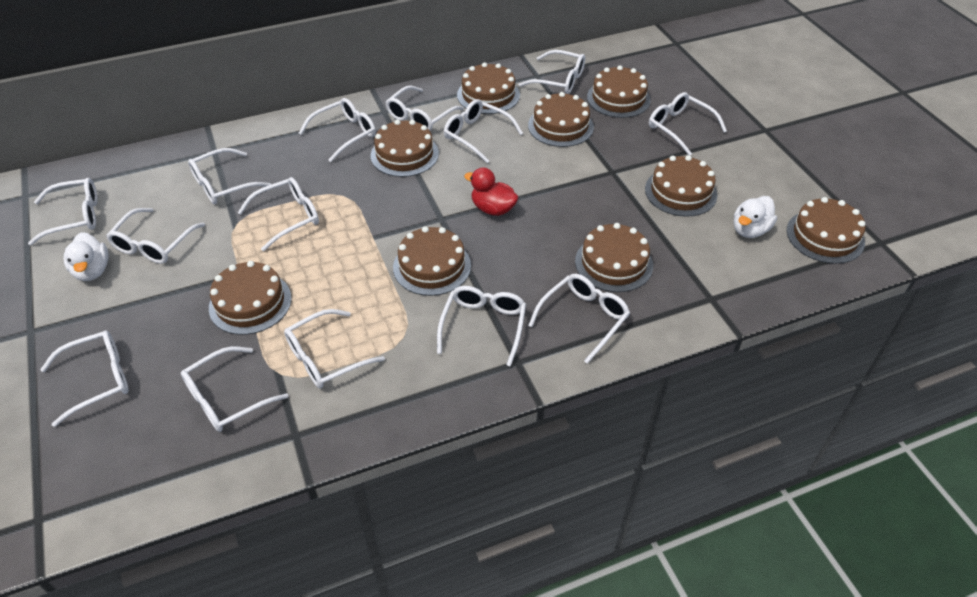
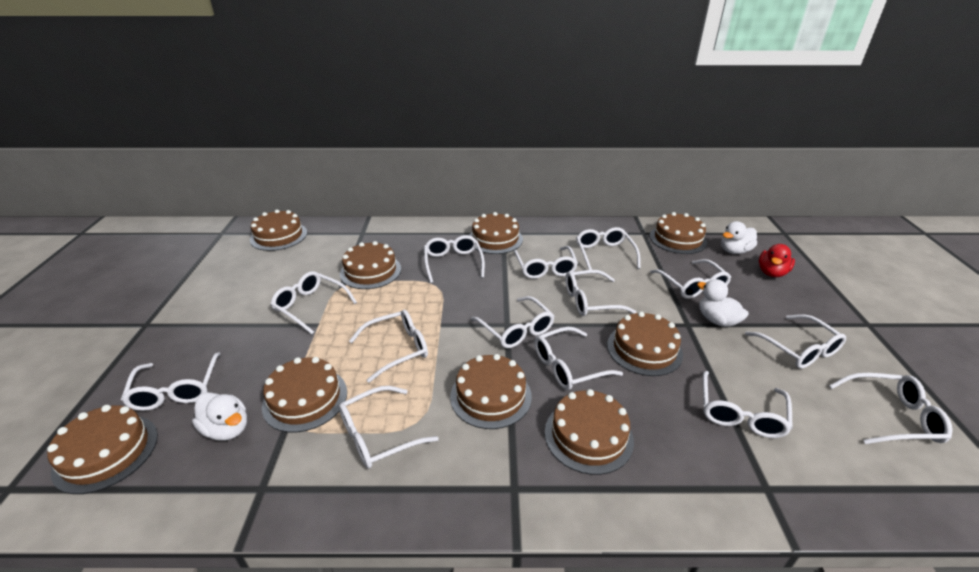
white duck: 2 -> 3

